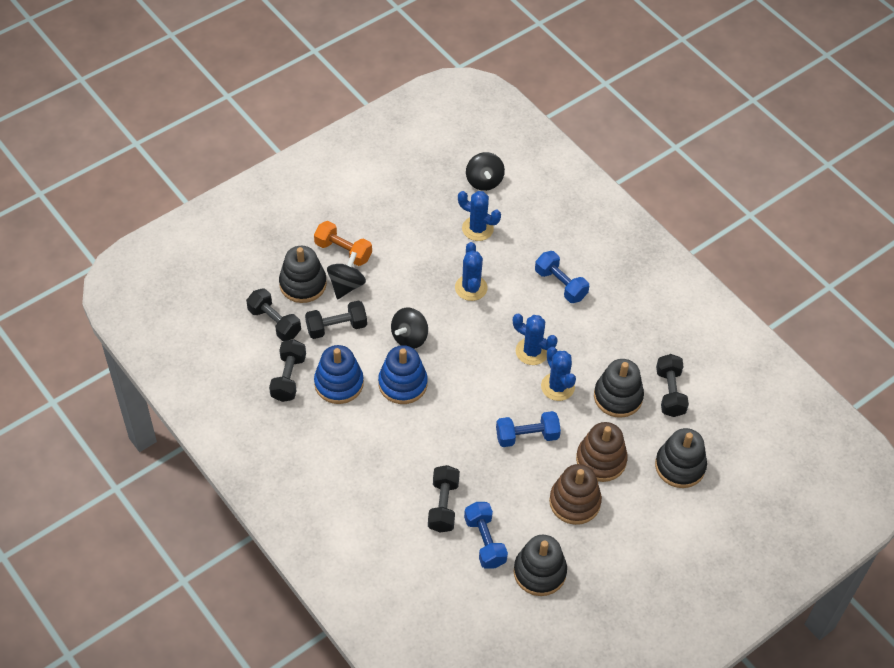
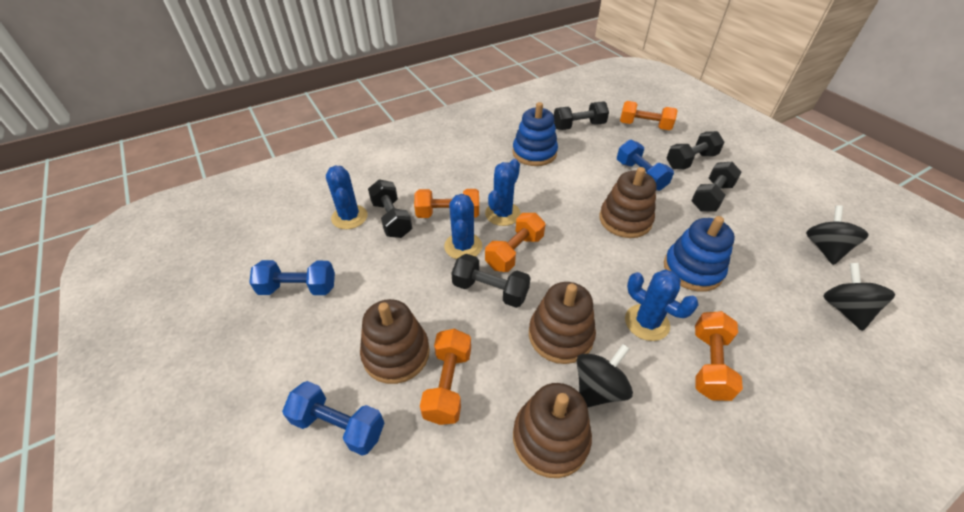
black stacking toy: 4 -> 0
brown stacking toy: 2 -> 4
orange dumbbell: 1 -> 5

